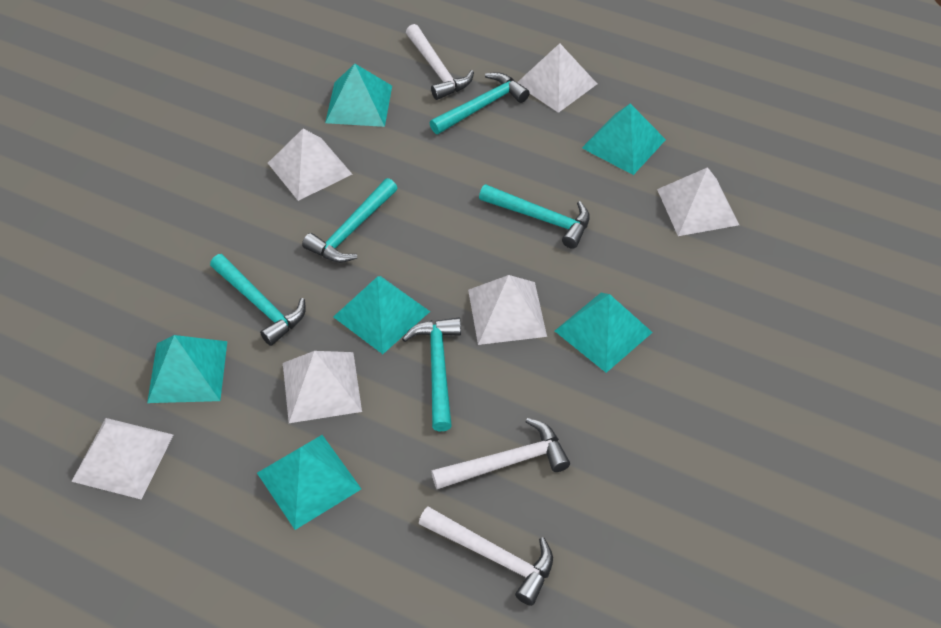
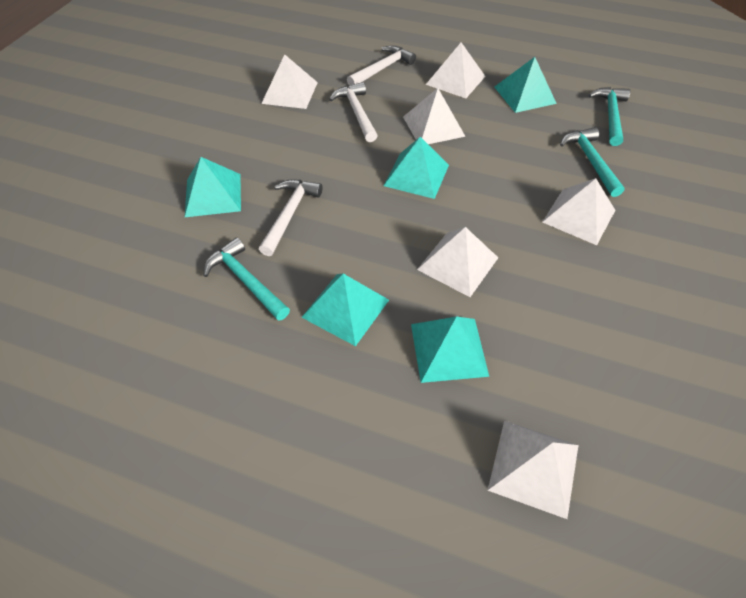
turquoise hammer: 5 -> 3
turquoise pyramid: 6 -> 5

